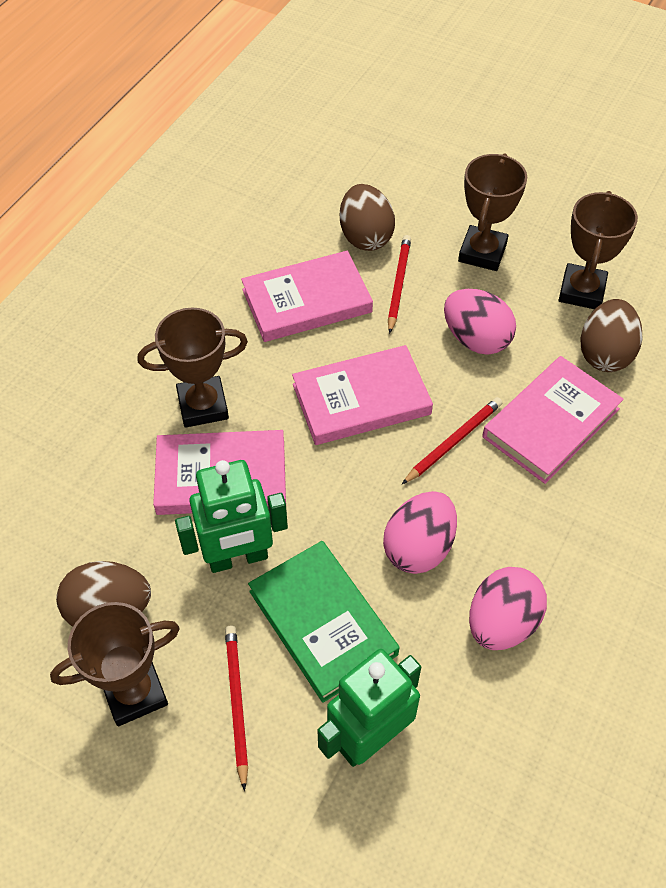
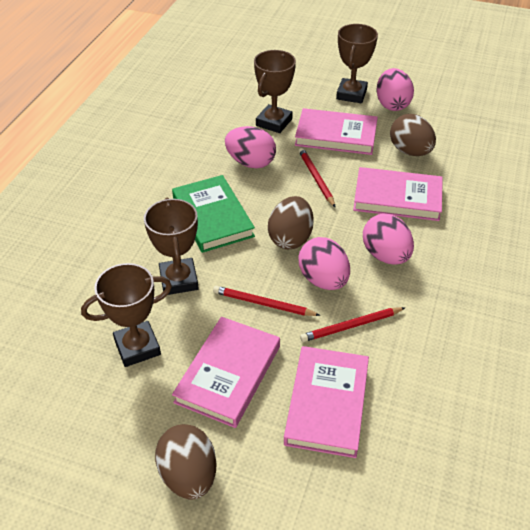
green robot: 2 -> 0
pink egg: 3 -> 4

